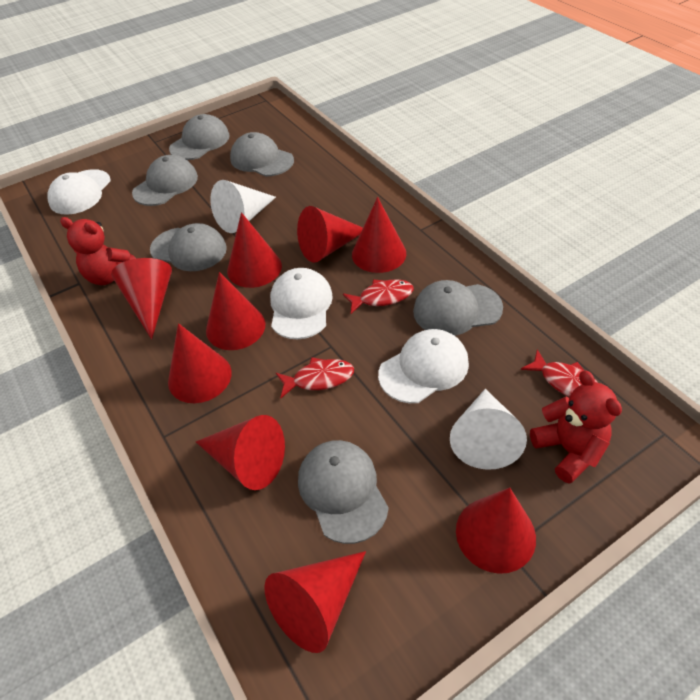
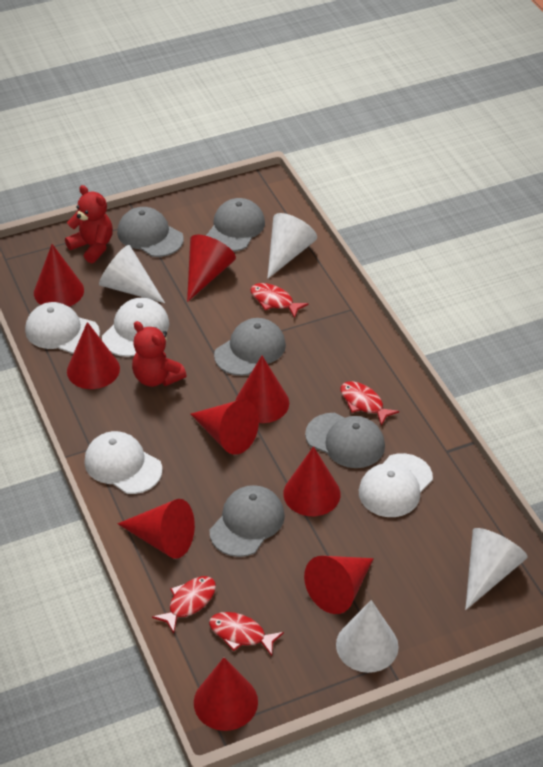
grey cap: 6 -> 5
red fish: 3 -> 4
white cap: 3 -> 4
white cone: 2 -> 4

